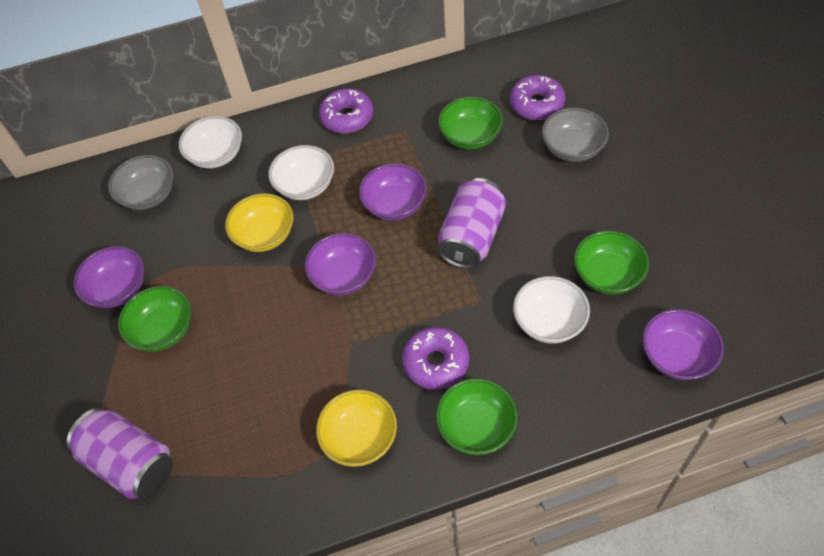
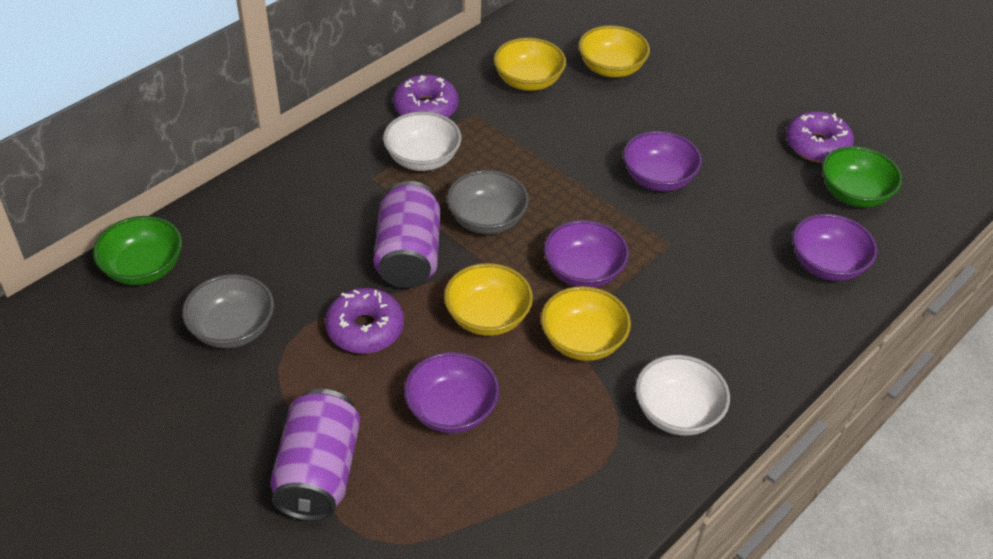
green bowl: 4 -> 2
white bowl: 3 -> 2
yellow bowl: 2 -> 4

